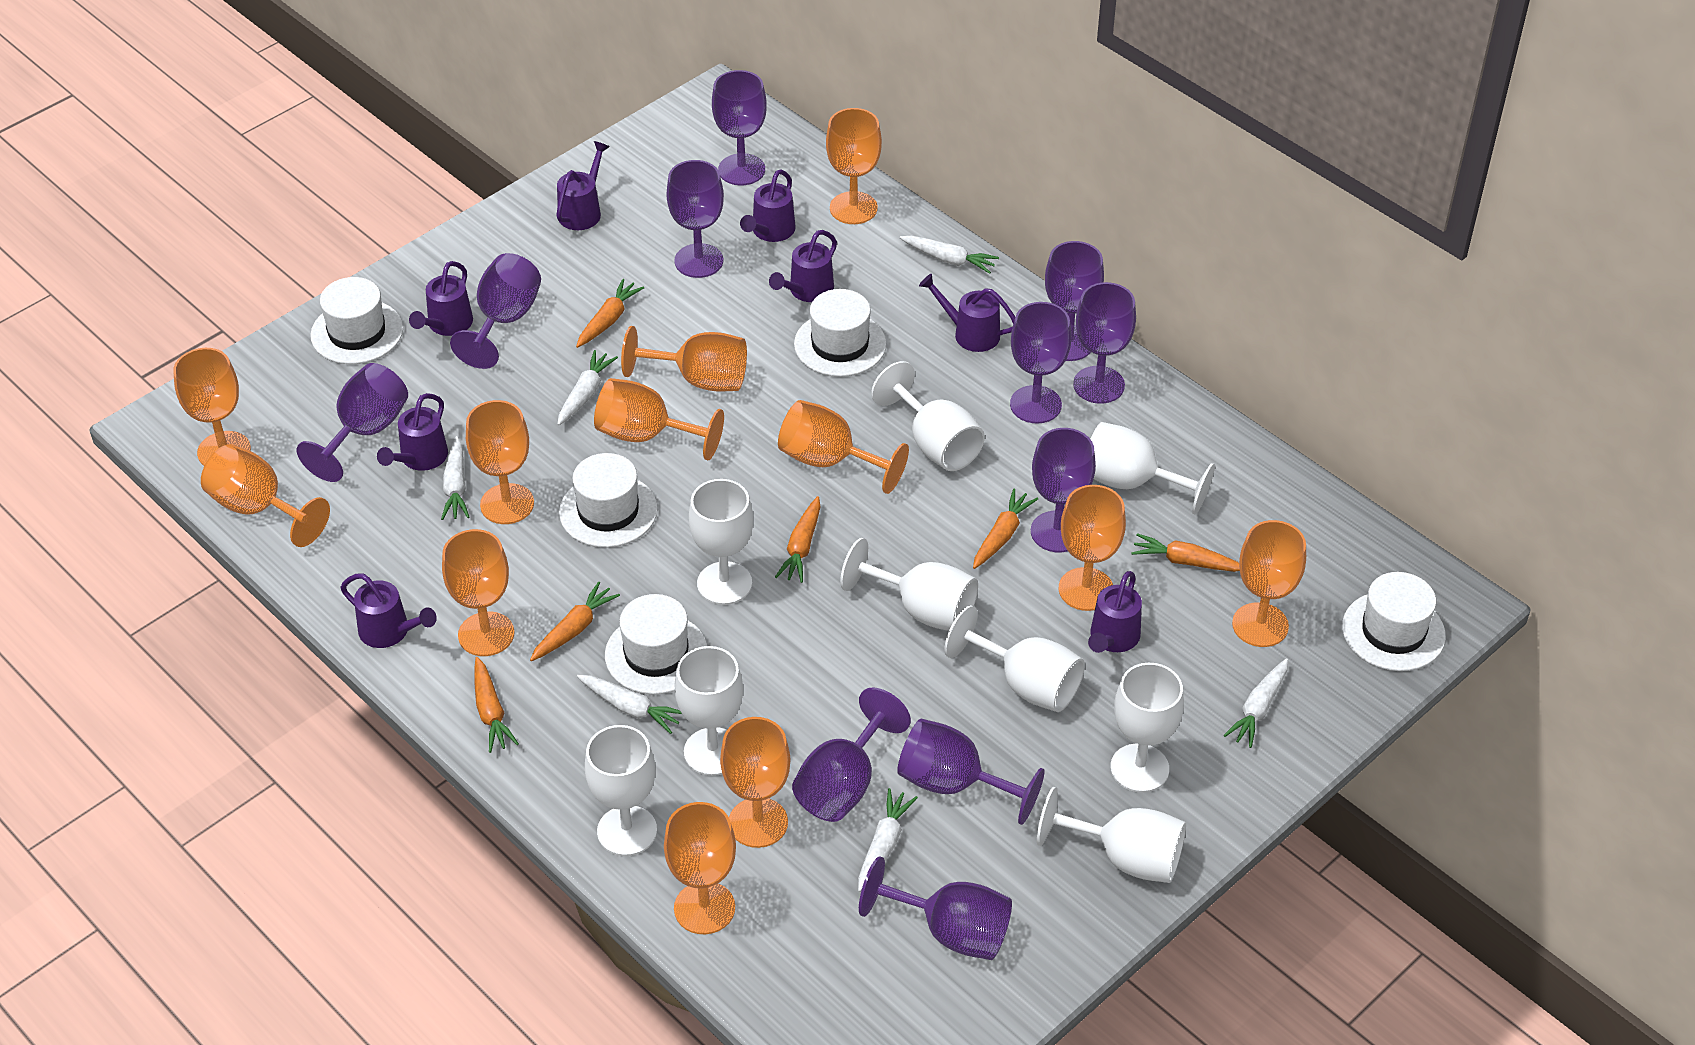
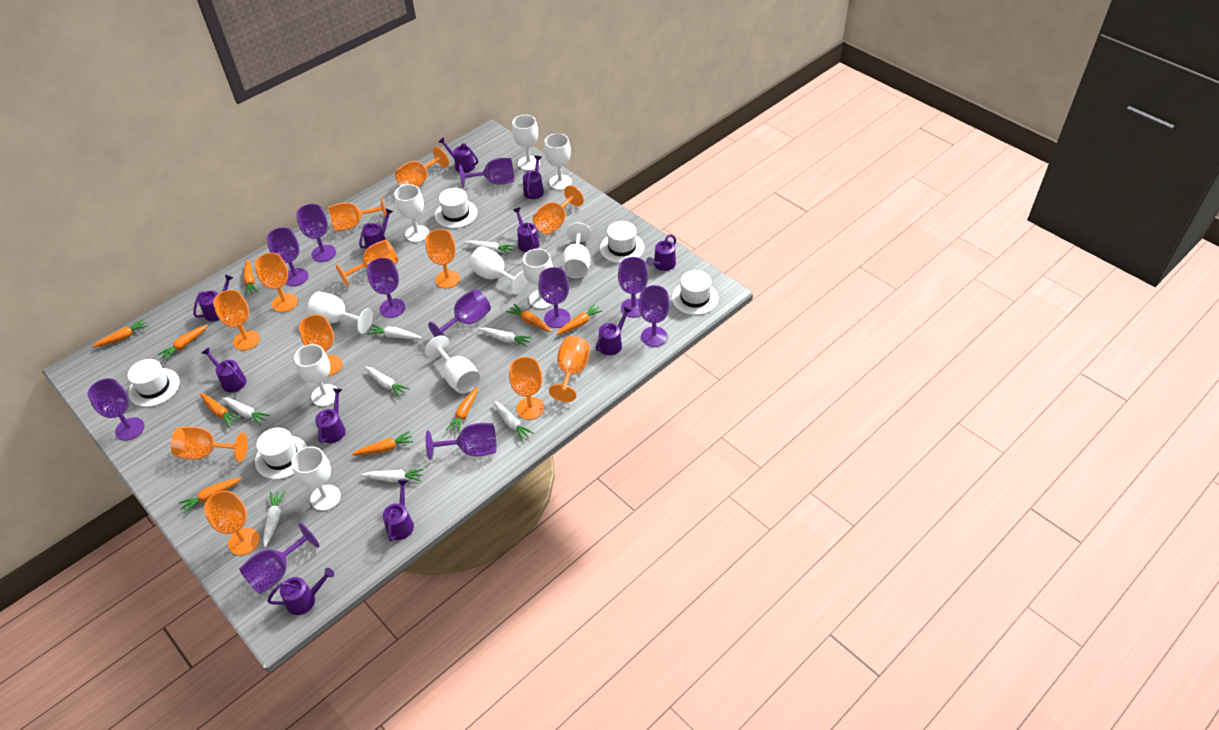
orange carrot: 6 -> 9
purple watering can: 8 -> 11
white carrot: 6 -> 8
white goblet: 9 -> 10

